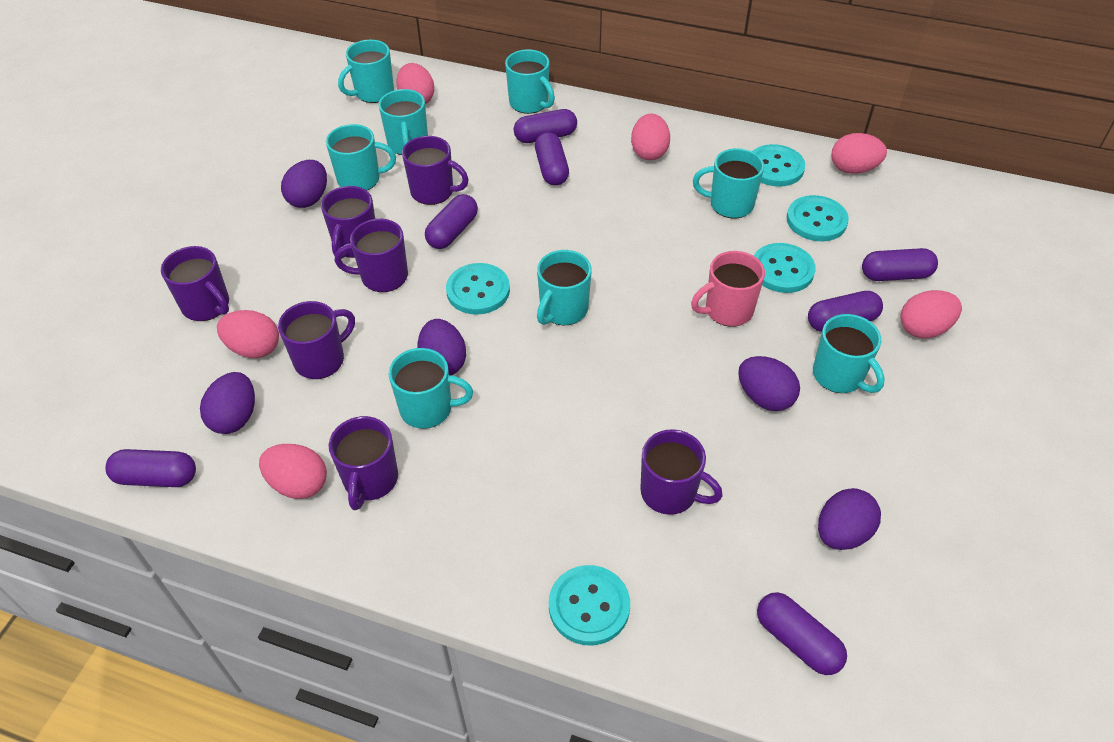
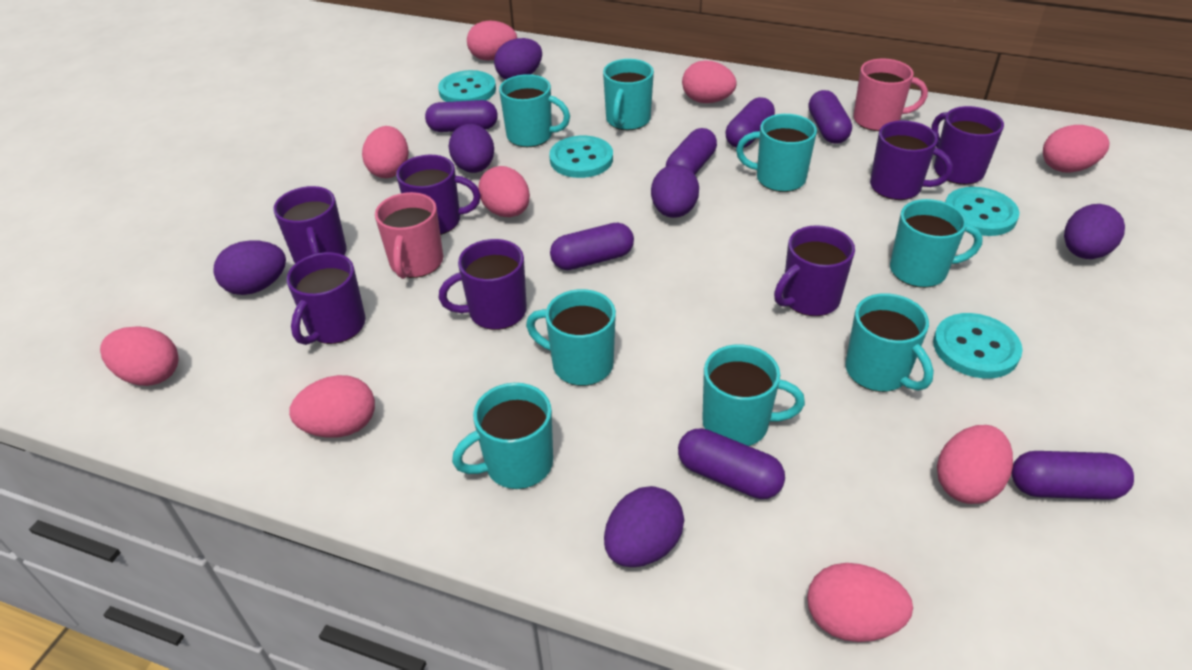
pink egg: 6 -> 9
pink mug: 1 -> 2
purple egg: 5 -> 6
turquoise button: 5 -> 4

